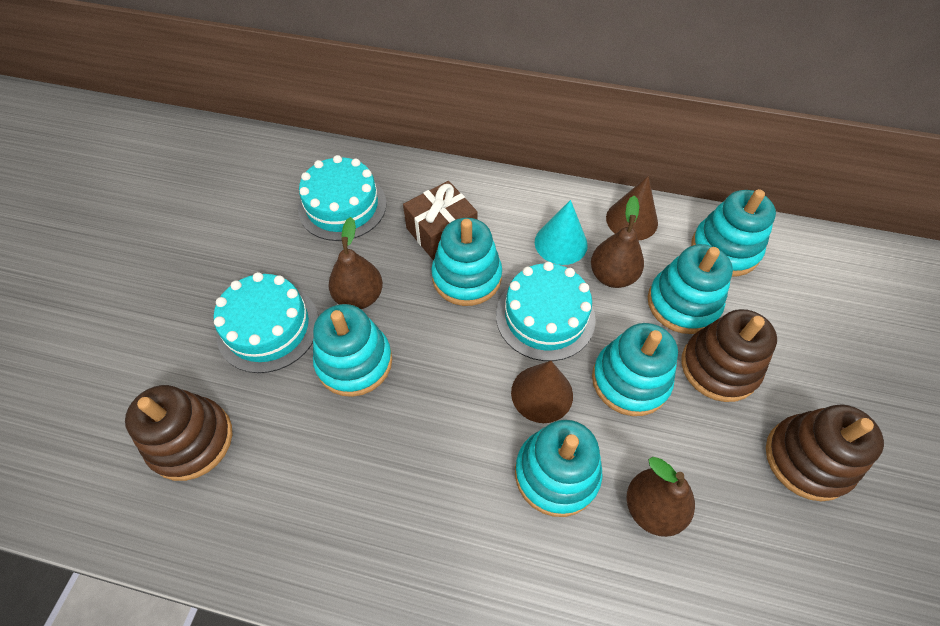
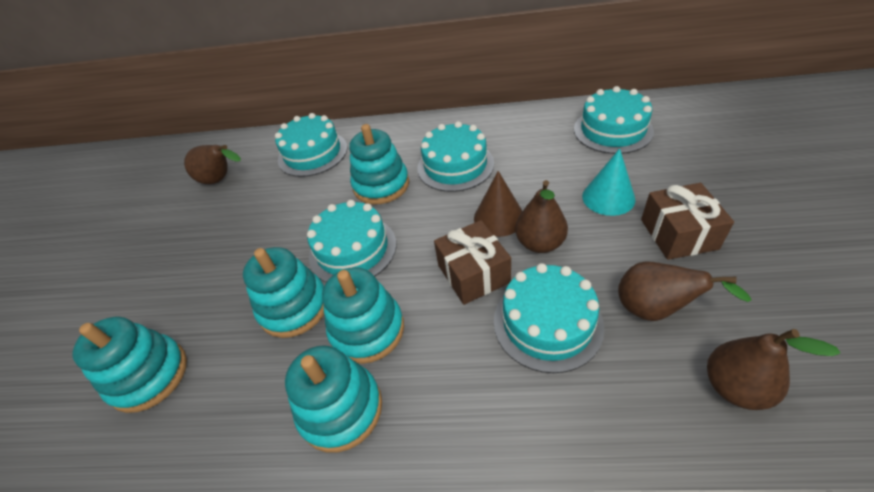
brown cone: 2 -> 1
brown gift: 1 -> 2
brown pear: 3 -> 4
brown stacking toy: 3 -> 0
turquoise cake: 3 -> 5
turquoise stacking toy: 6 -> 5

